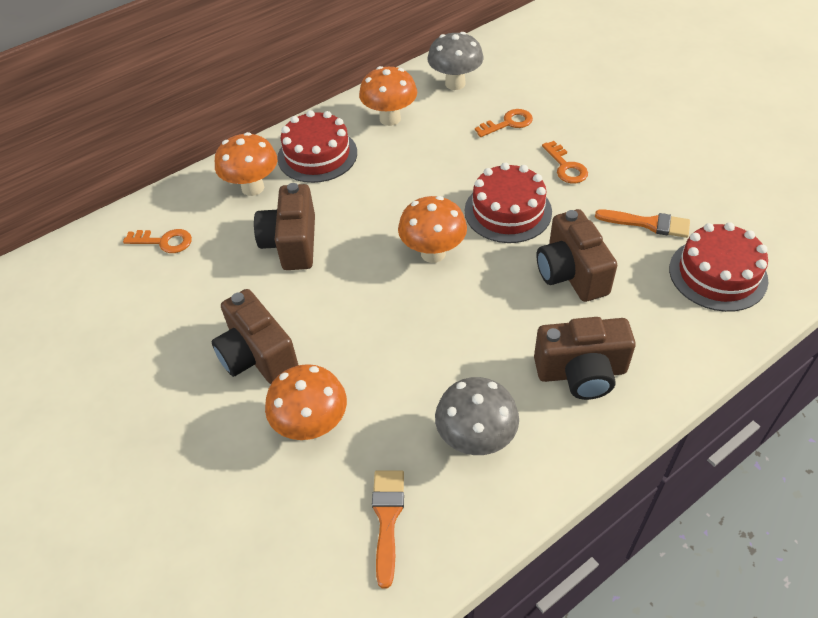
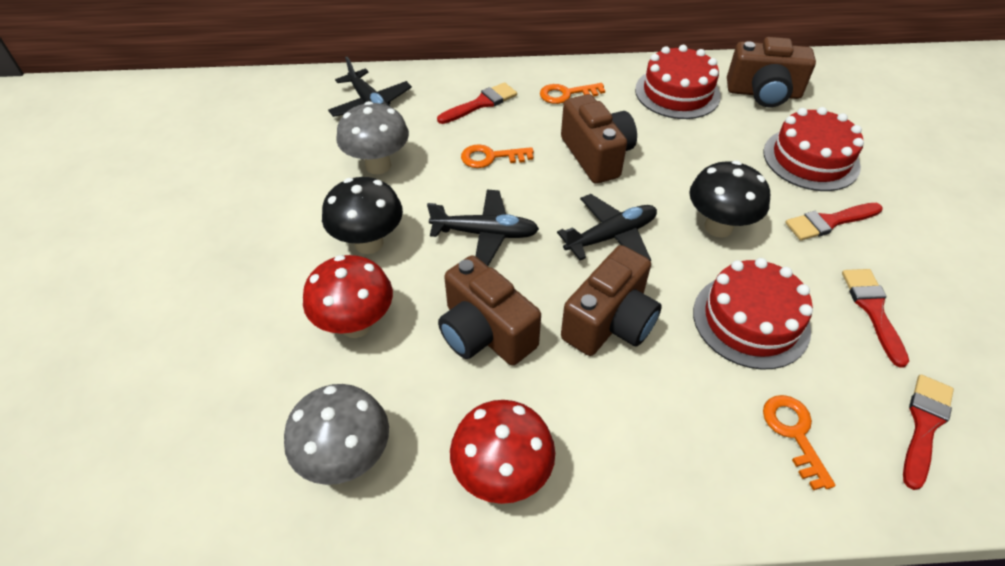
black mushroom: 0 -> 2
black plane: 0 -> 3
orange brush: 2 -> 0
orange mushroom: 4 -> 0
red brush: 0 -> 4
red mushroom: 0 -> 2

